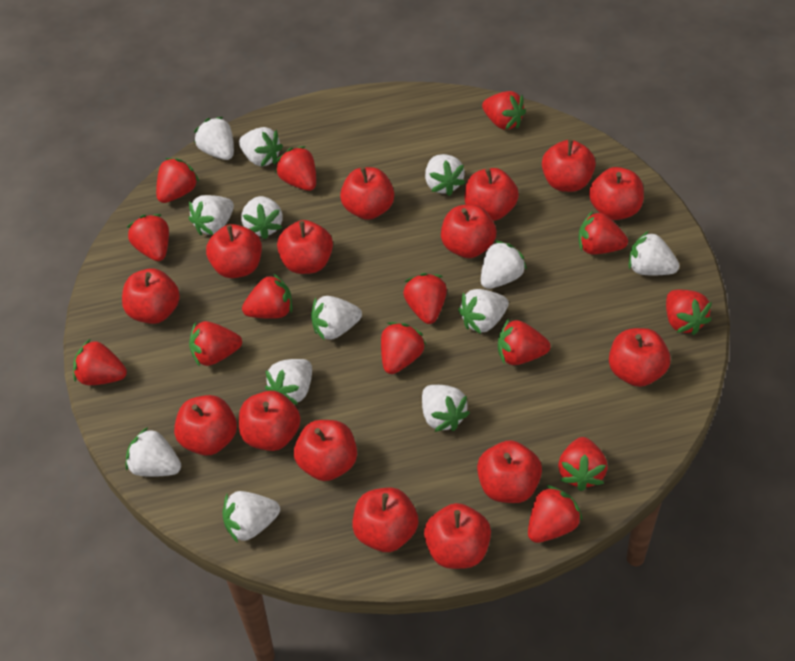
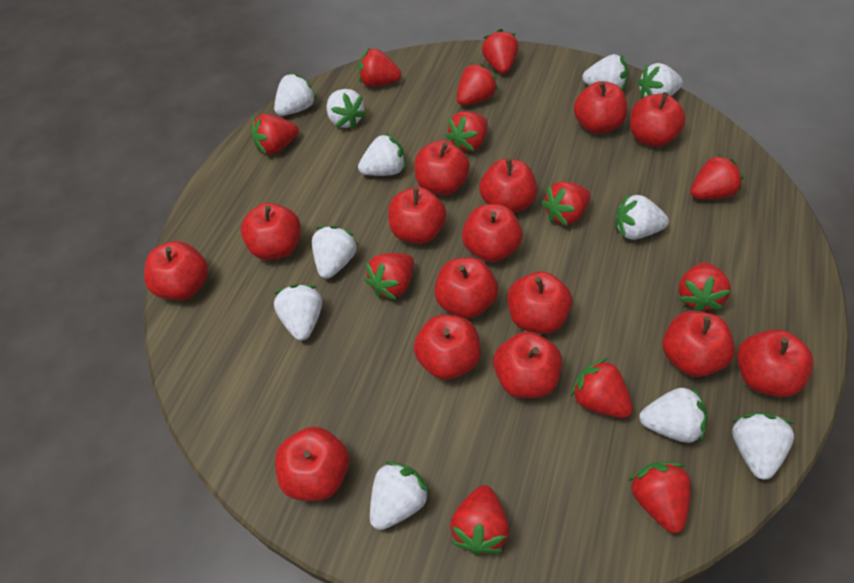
red strawberry: 14 -> 12
white strawberry: 13 -> 11

